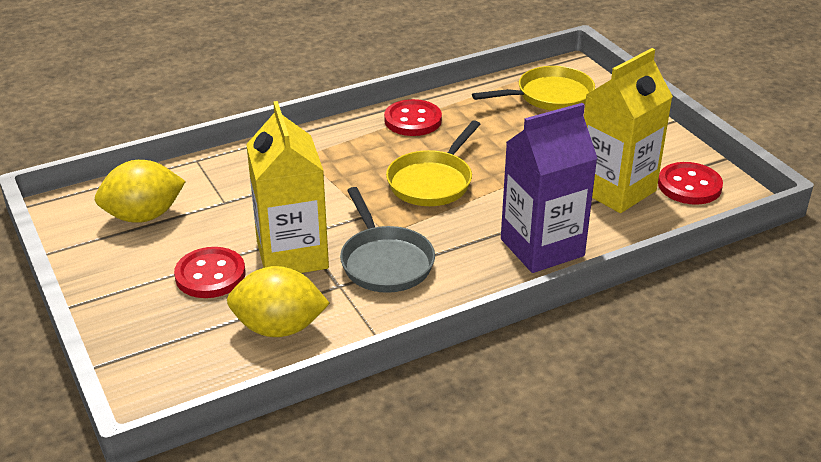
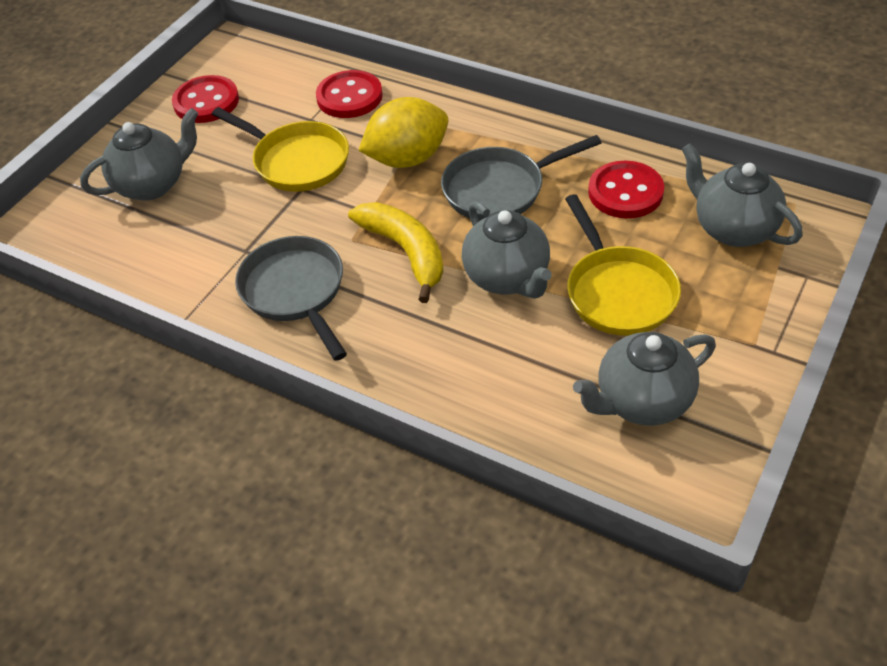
grey pan: 1 -> 2
grey teapot: 0 -> 4
purple carton: 1 -> 0
yellow banana: 0 -> 1
yellow carton: 2 -> 0
yellow lemon: 2 -> 1

